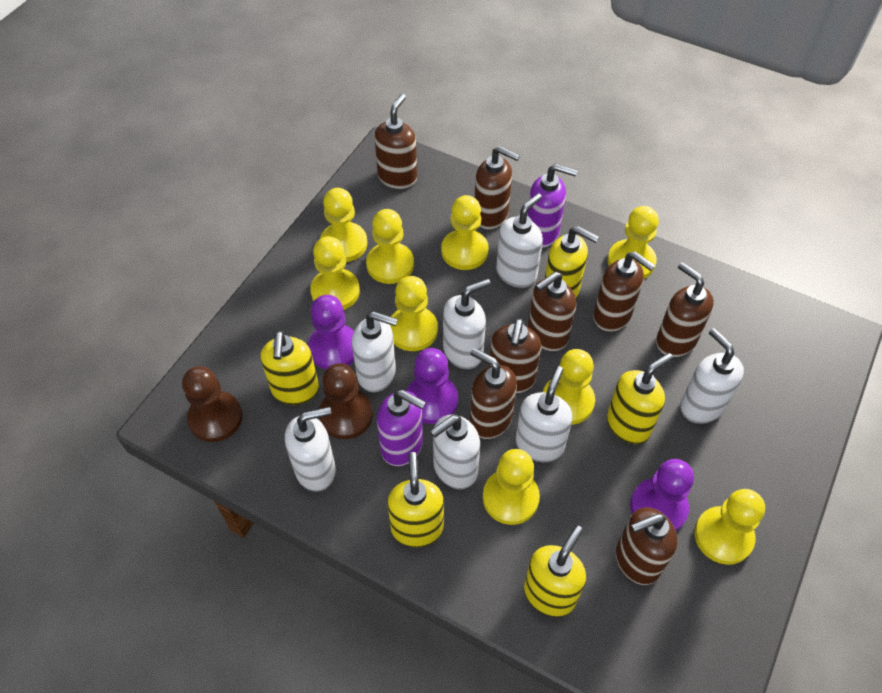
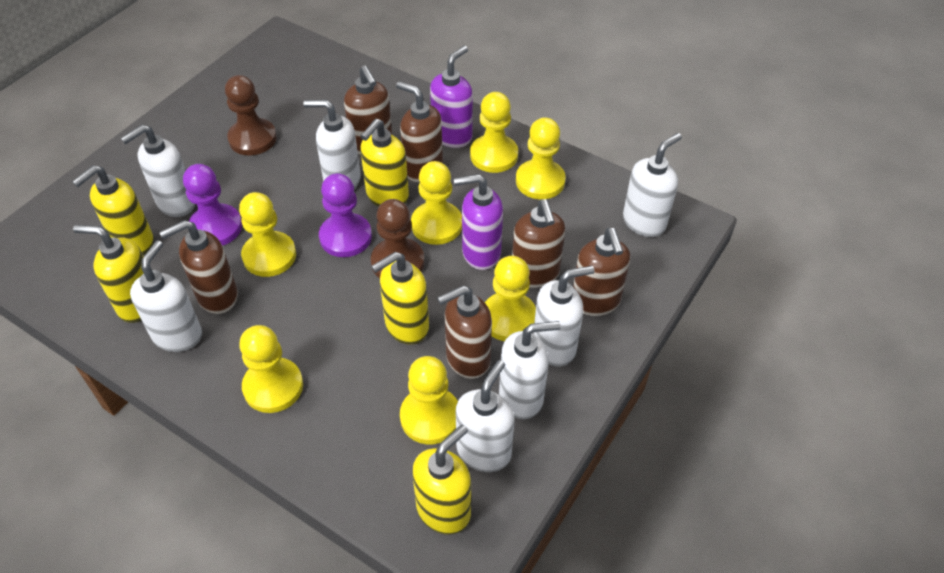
brown soap dispenser: 8 -> 6
purple pawn: 3 -> 2
yellow pawn: 9 -> 7

